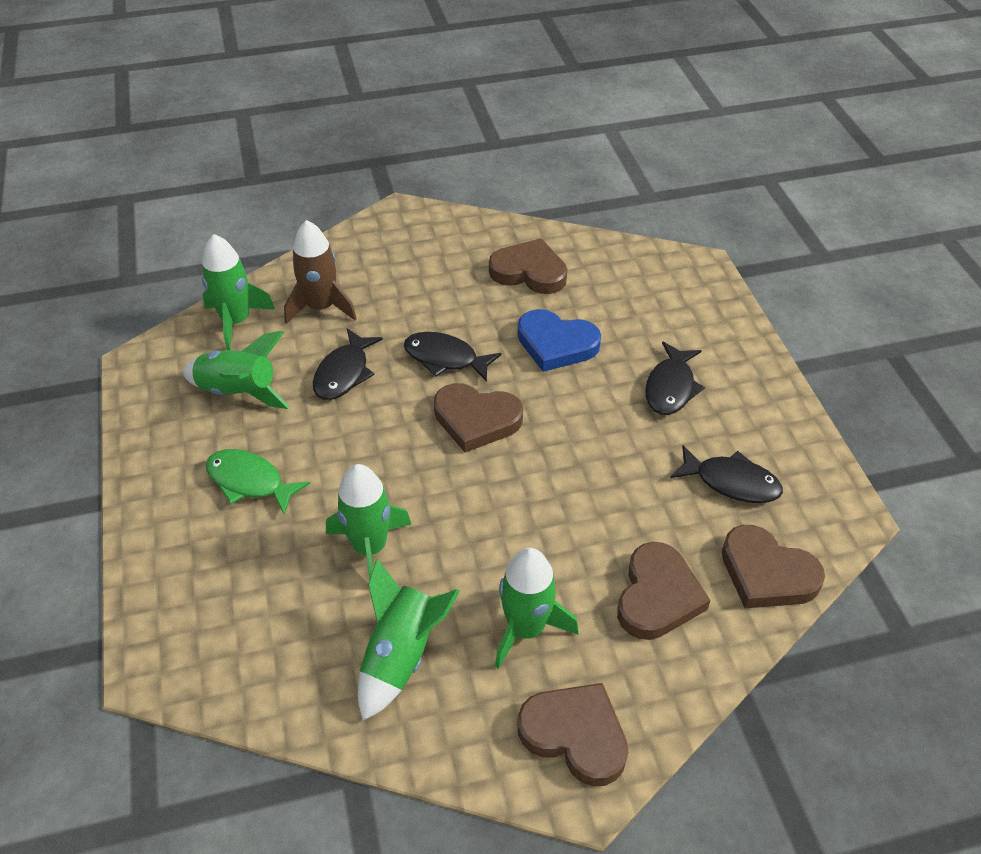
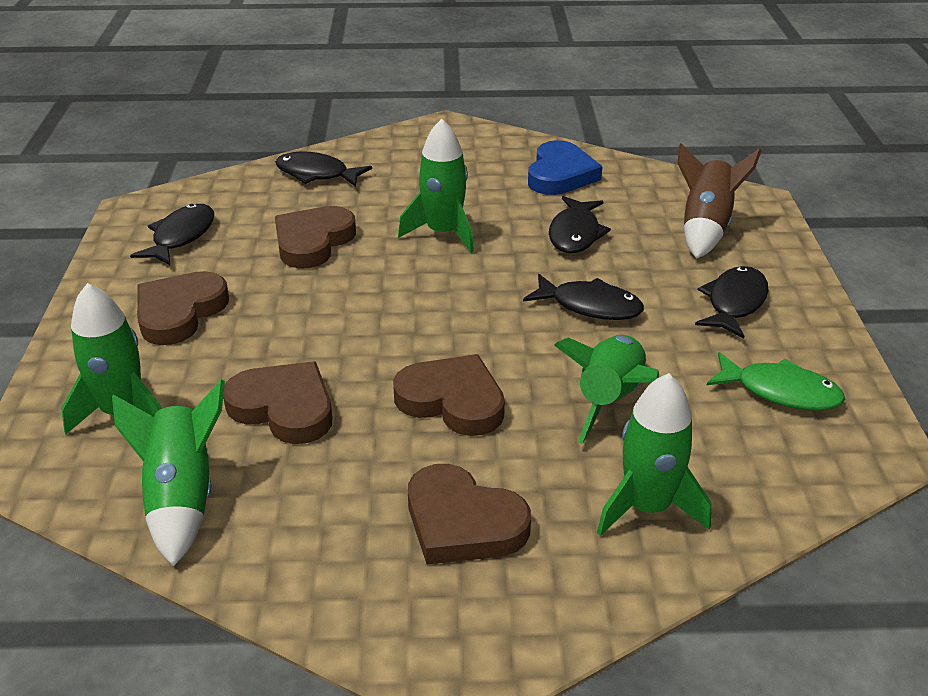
black fish: 4 -> 5

